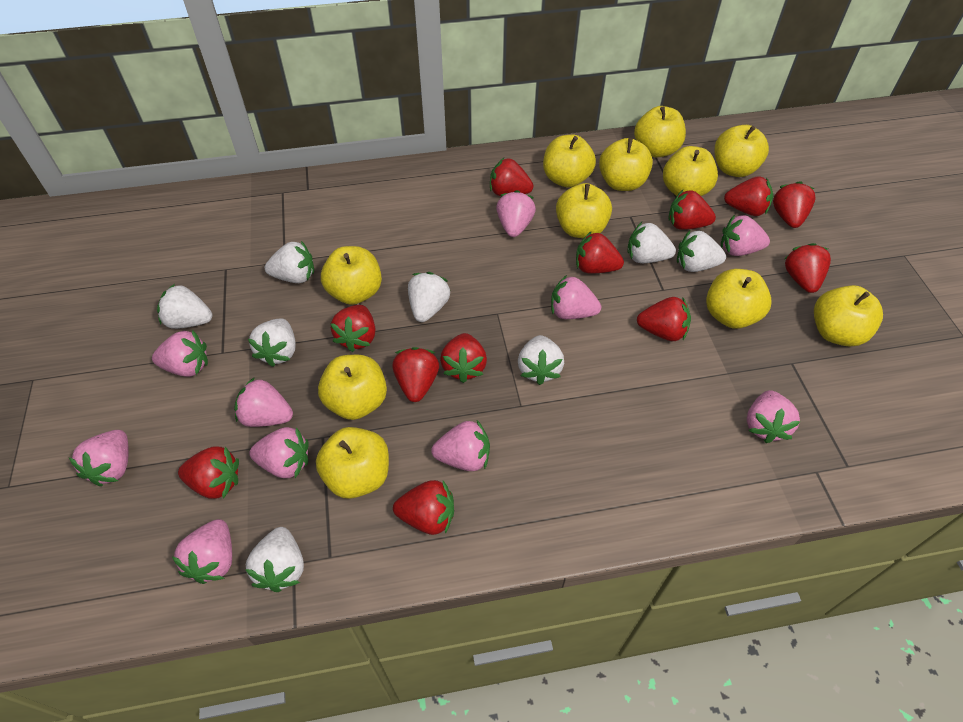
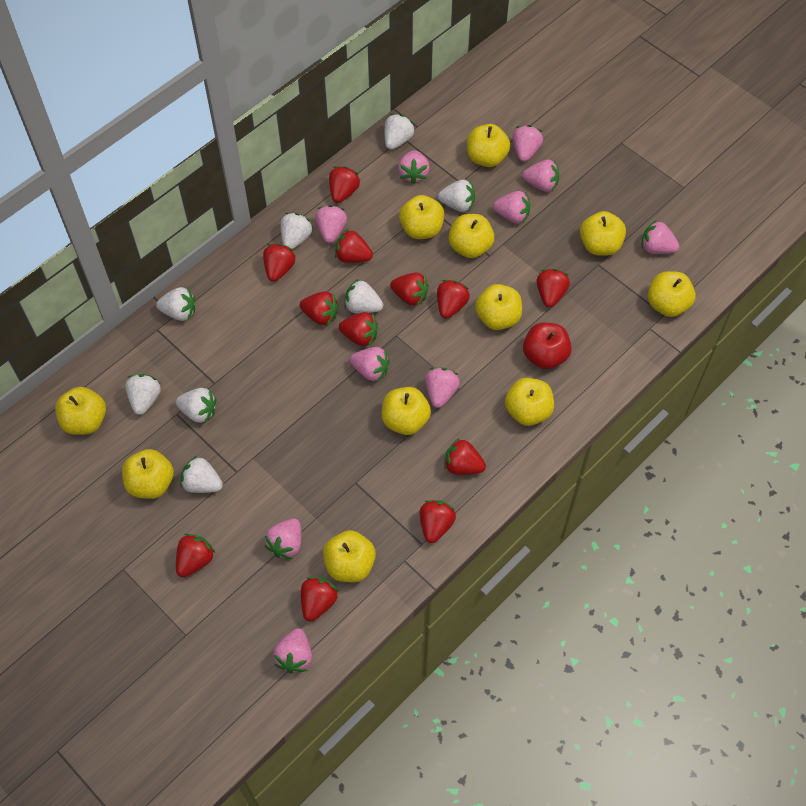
red apple: 0 -> 1

